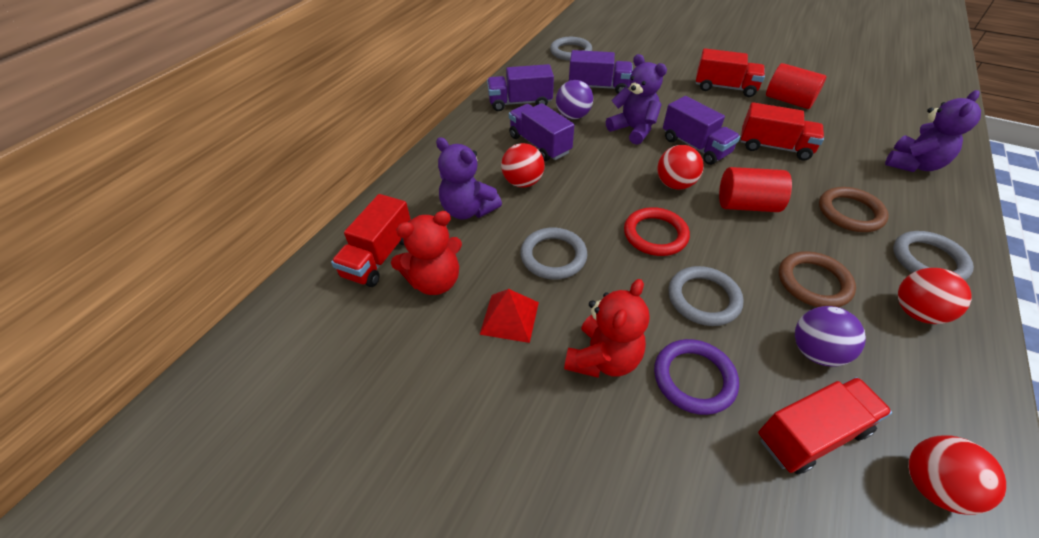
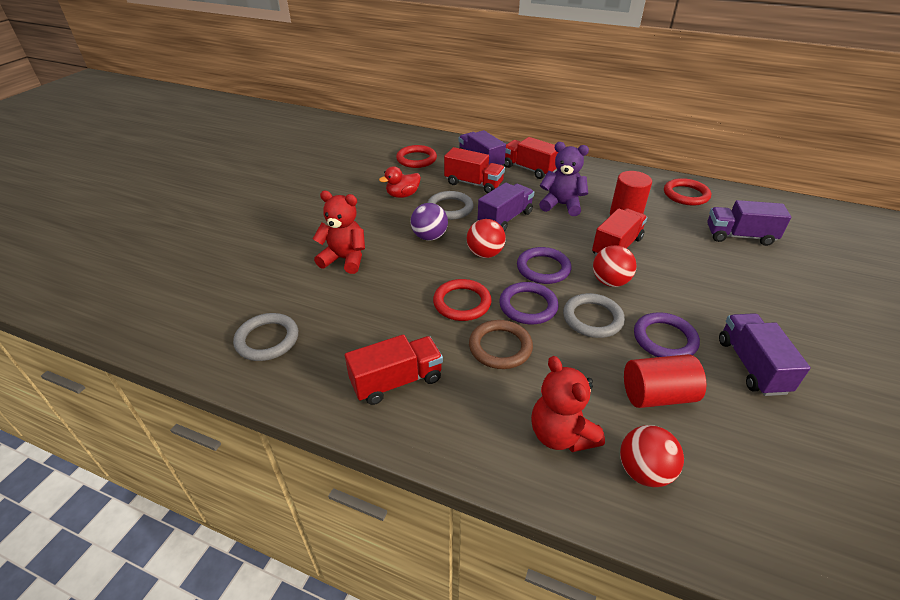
brown ring: 2 -> 1
grey ring: 4 -> 3
purple ball: 2 -> 1
purple ring: 1 -> 3
purple teddy bear: 3 -> 1
red ball: 4 -> 3
red duck: 0 -> 1
red pyramid: 1 -> 0
red ring: 1 -> 3

